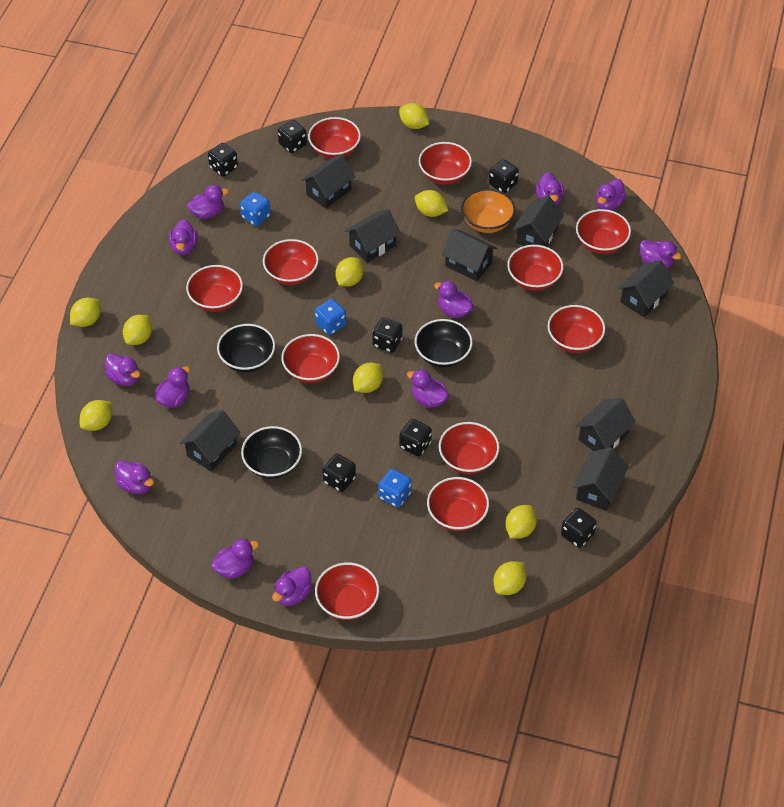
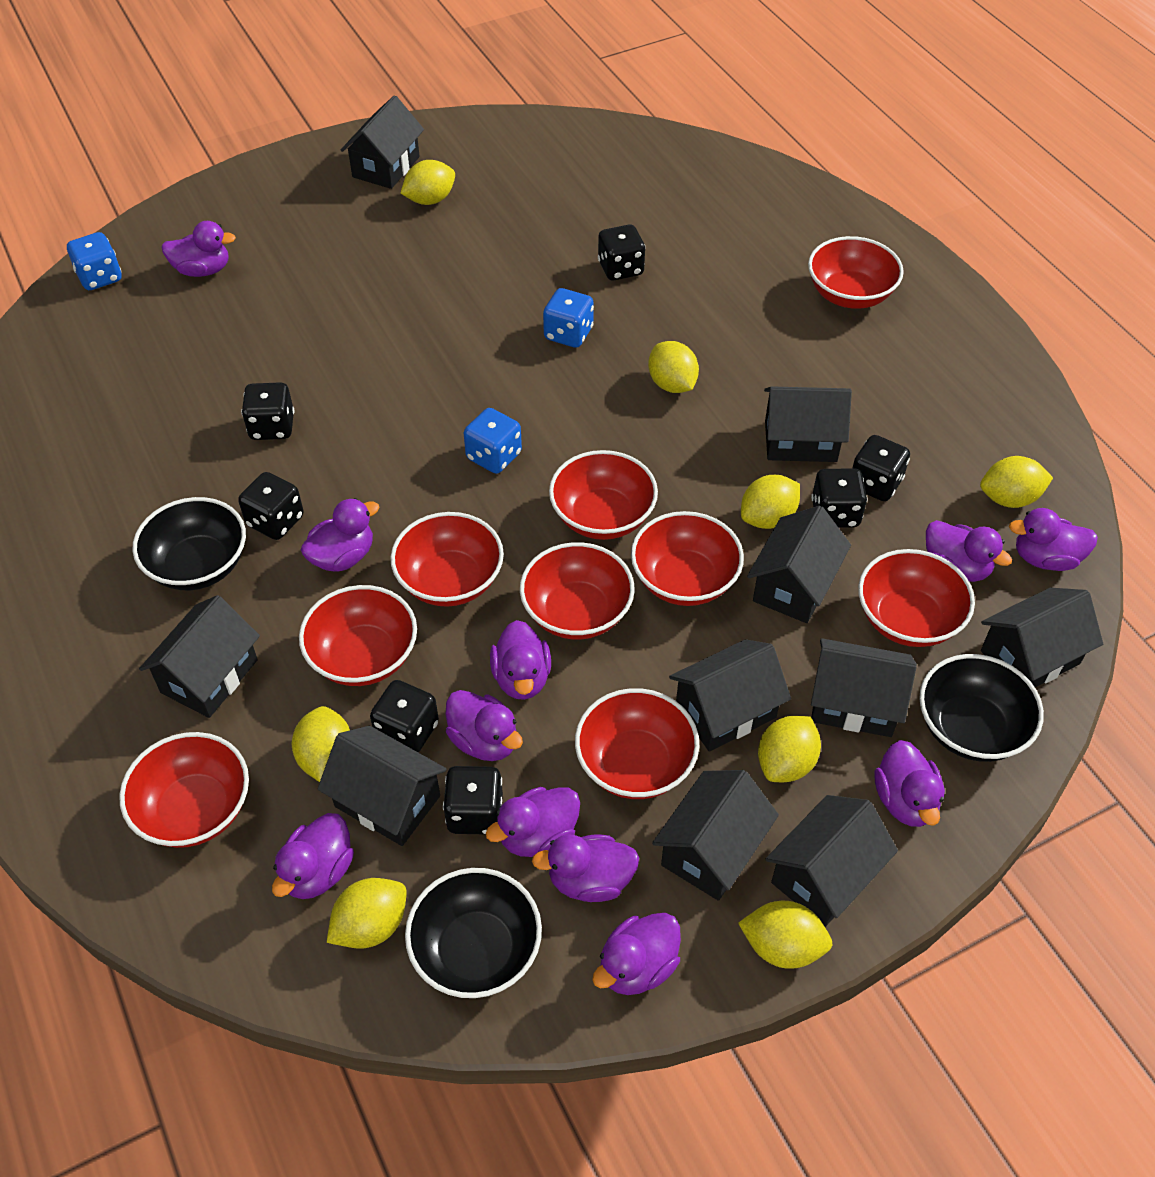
black house: 8 -> 10
orange bowl: 1 -> 0
purple duck: 12 -> 11
red bowl: 11 -> 9
yellow lemon: 9 -> 8

